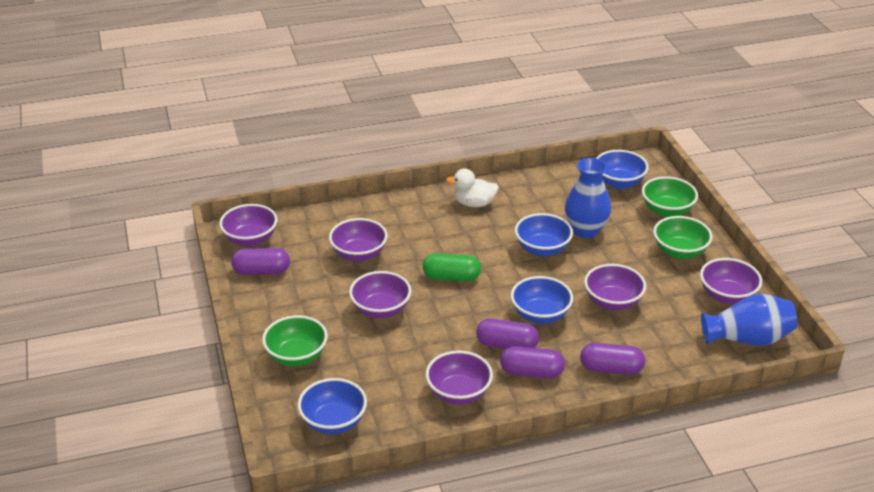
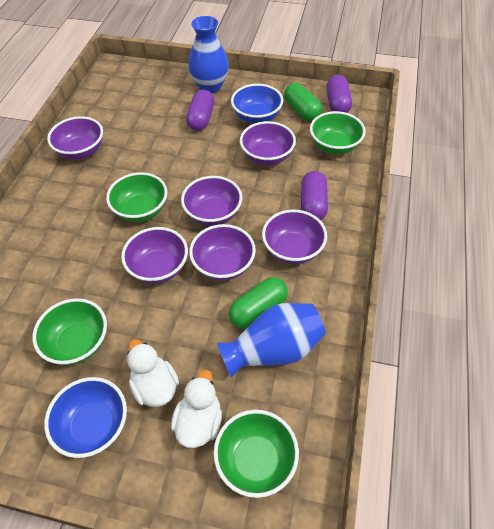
blue bowl: 4 -> 2
green bowl: 3 -> 4
green capsule: 1 -> 2
purple capsule: 4 -> 3
white duck: 1 -> 2

